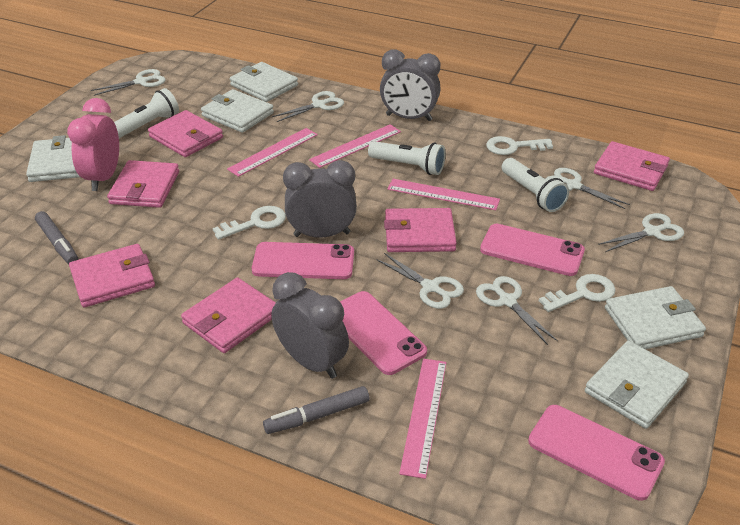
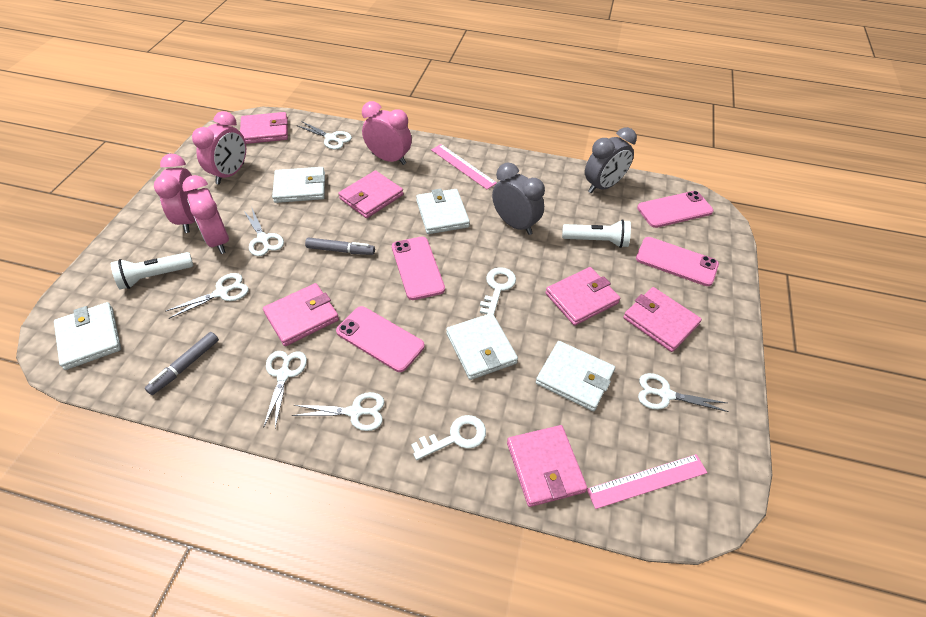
grey clock: 3 -> 2
pink clock: 1 -> 4
pink ruler: 4 -> 2
white flashlight: 3 -> 2
white key: 3 -> 2

